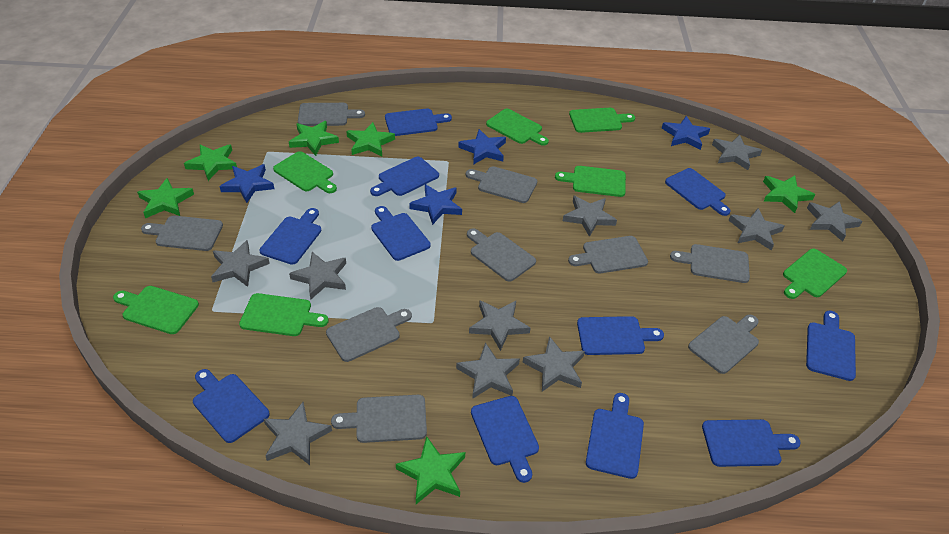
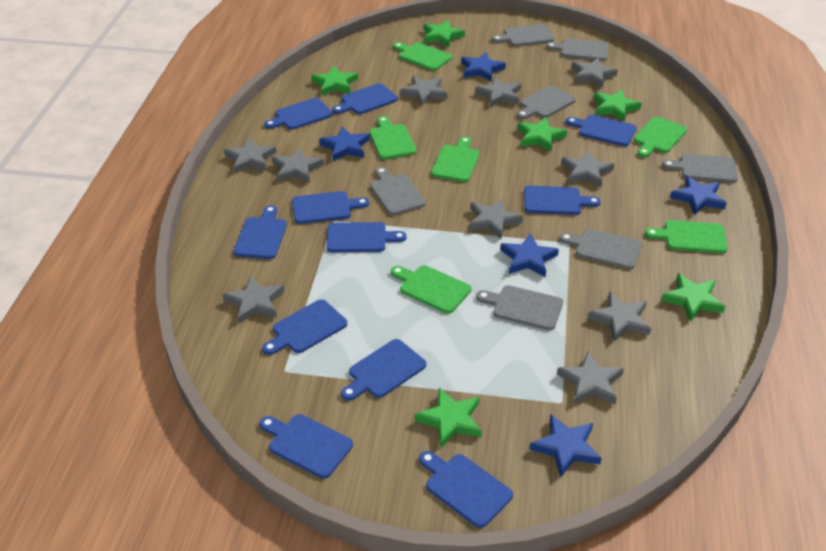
blue star: 4 -> 5
green cutting board: 7 -> 6
grey cutting board: 9 -> 7

